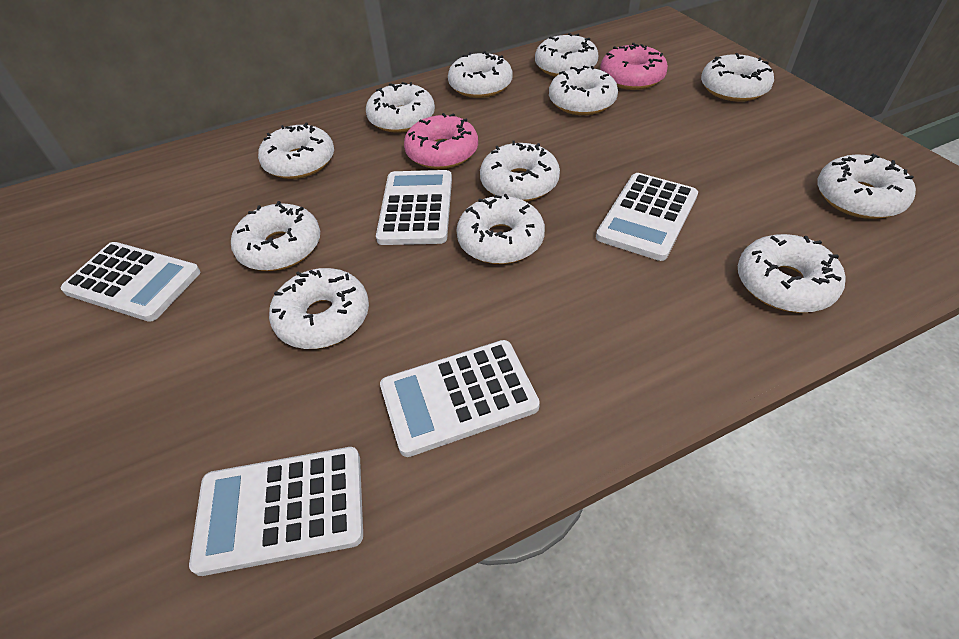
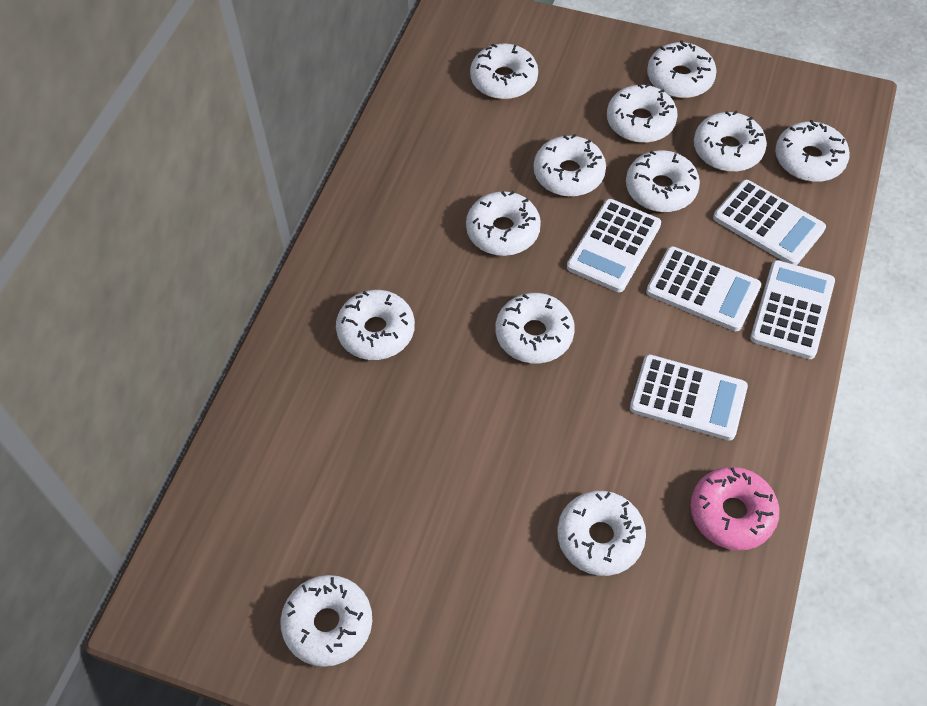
pink donut: 2 -> 1

